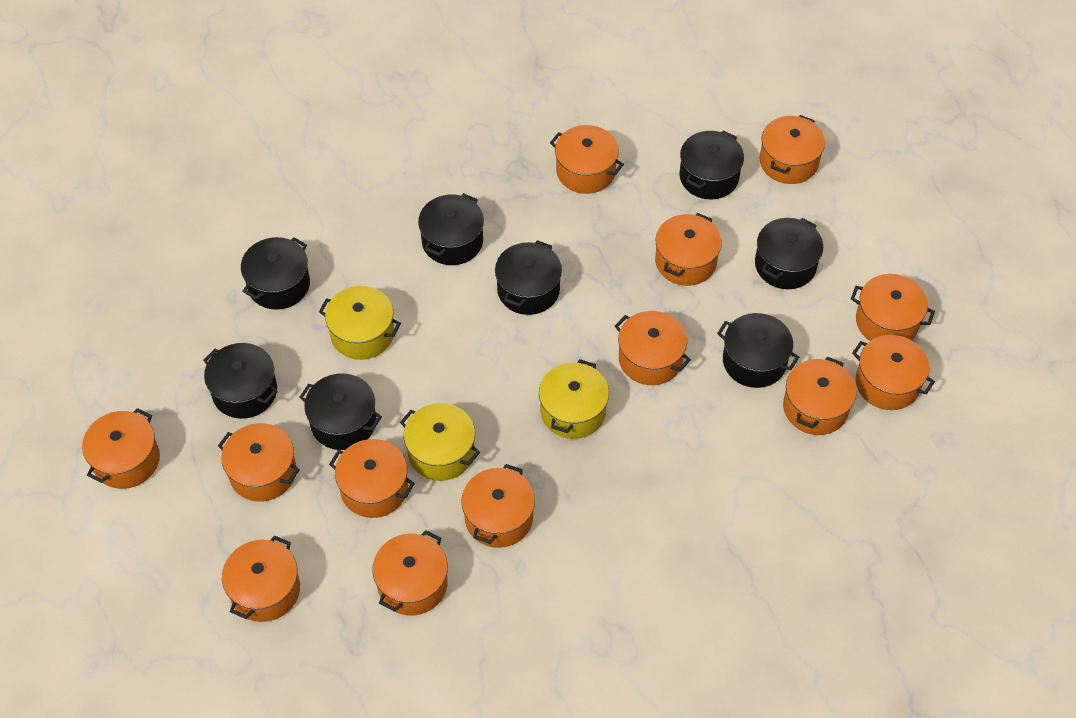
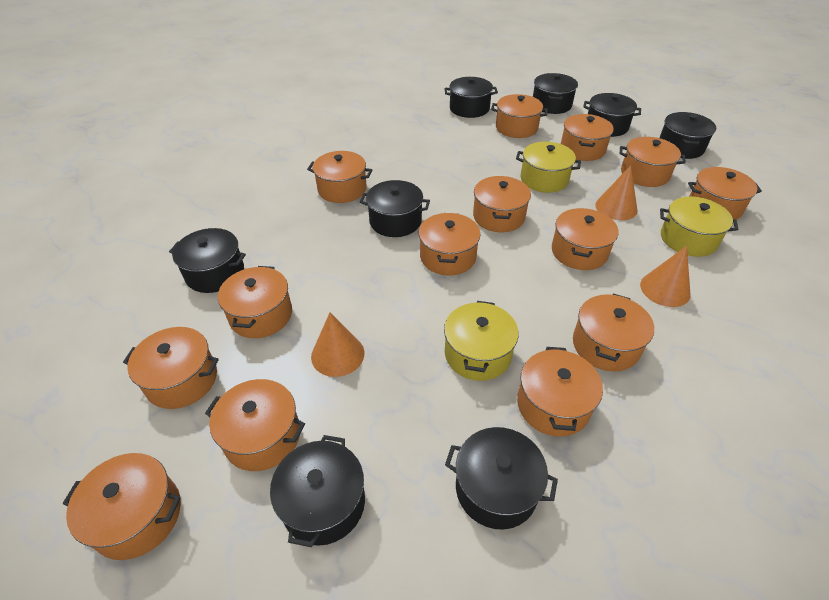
orange cone: 0 -> 3
orange pot: 13 -> 14

